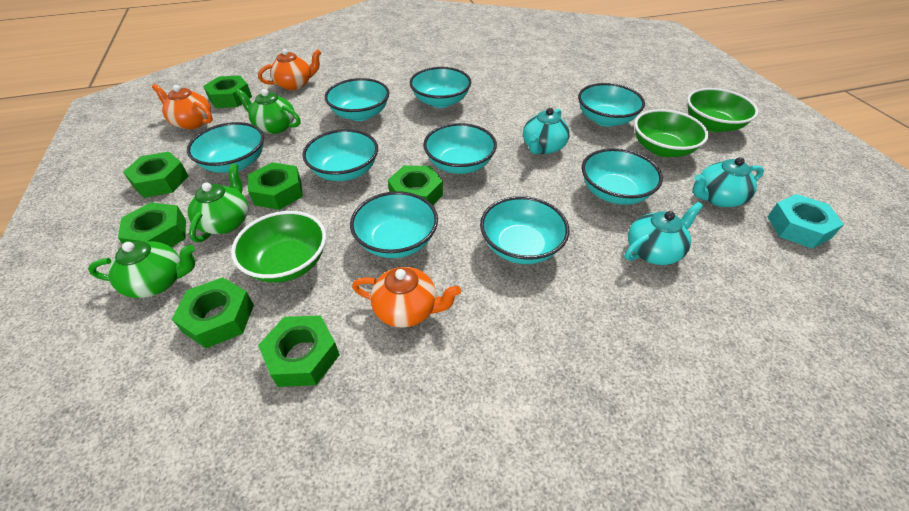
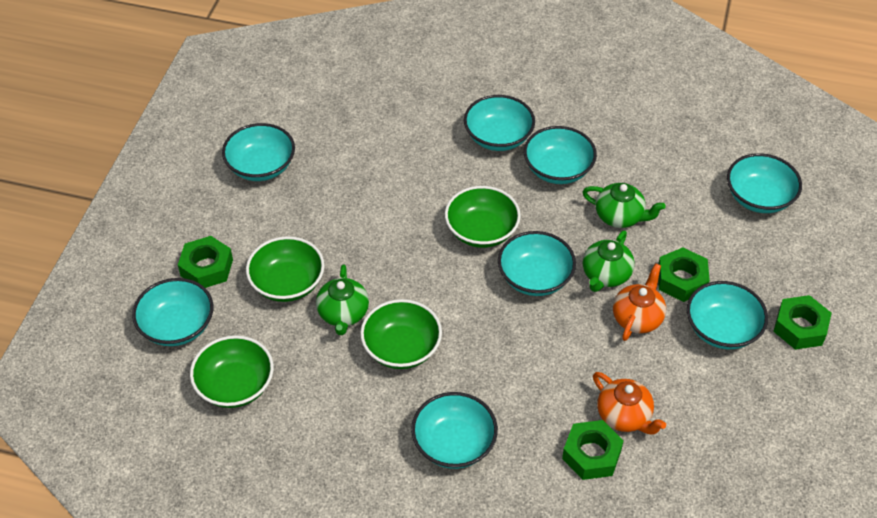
green bowl: 3 -> 4
green nut: 7 -> 4
orange teapot: 3 -> 2
turquoise bowl: 9 -> 8
turquoise nut: 1 -> 0
turquoise teapot: 3 -> 0

